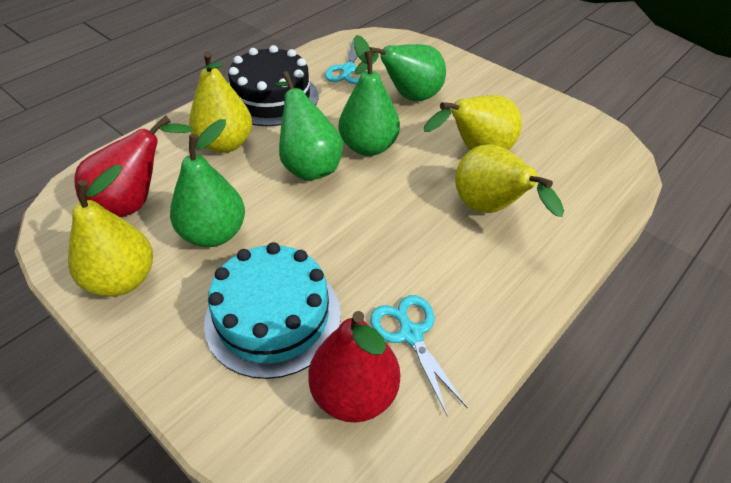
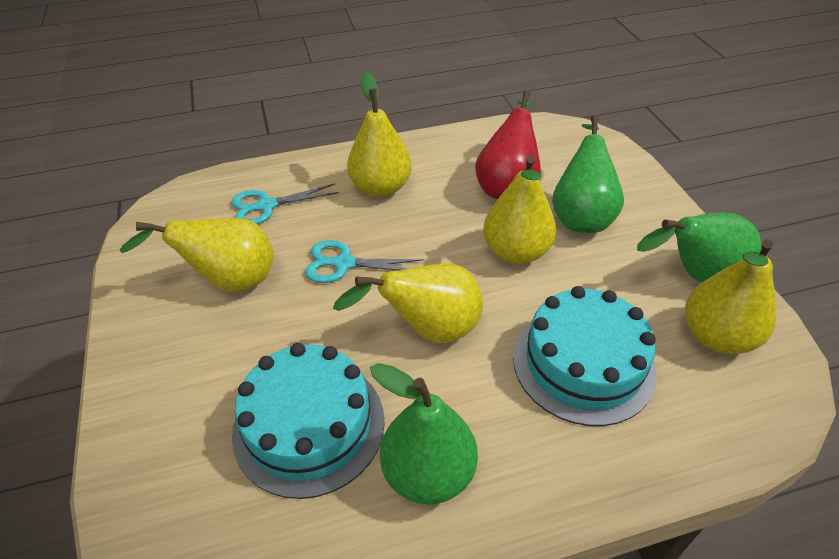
black cake: 1 -> 0
green pear: 4 -> 3
red pear: 2 -> 1
turquoise cake: 1 -> 2
yellow pear: 4 -> 5

